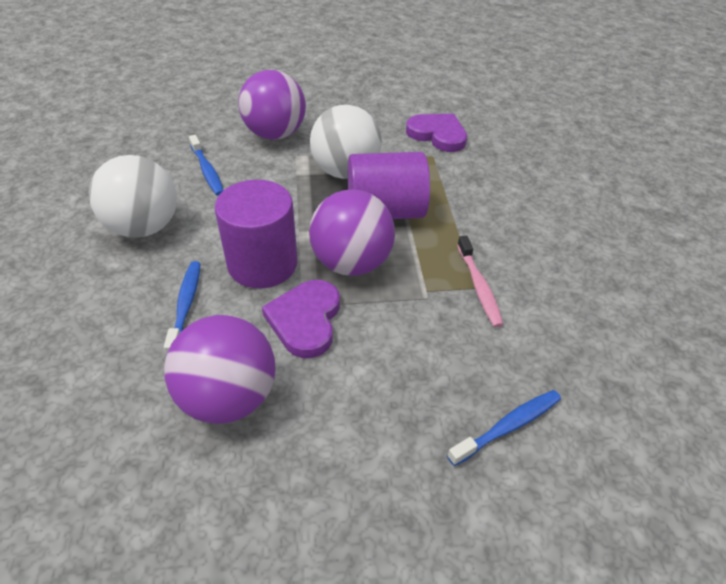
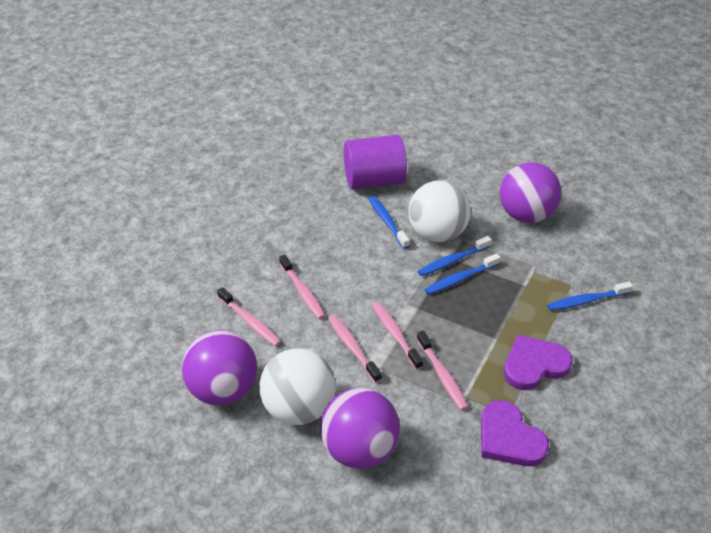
blue toothbrush: 3 -> 4
pink toothbrush: 1 -> 5
purple cylinder: 2 -> 1

